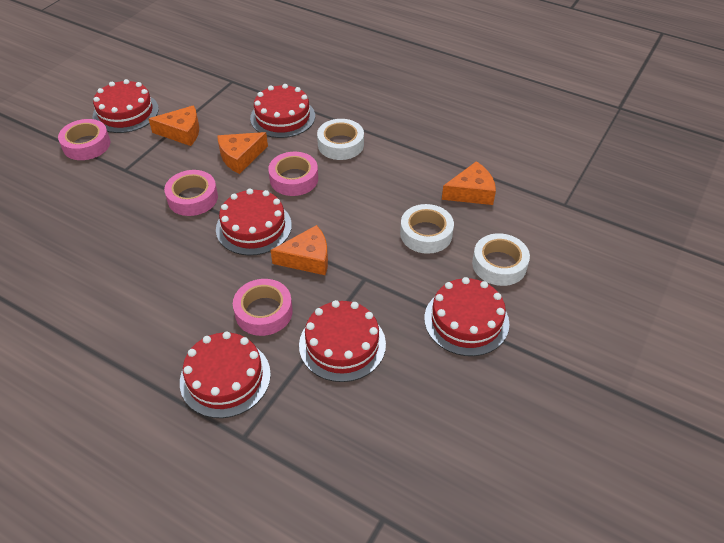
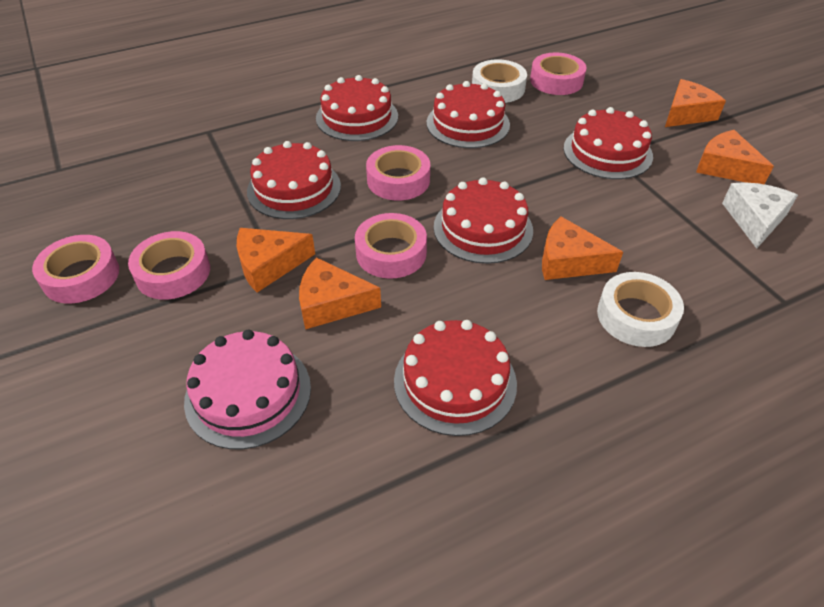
orange cheese: 4 -> 5
pink cake: 0 -> 1
pink tape: 4 -> 5
white cheese: 0 -> 1
white tape: 3 -> 2

